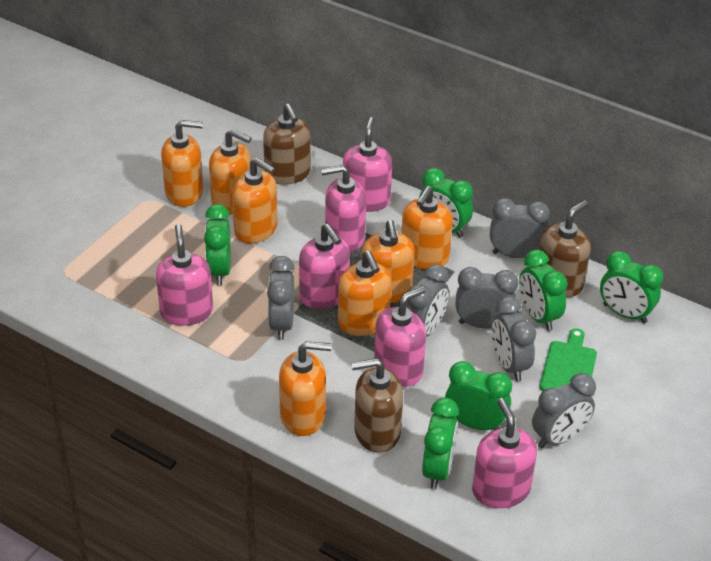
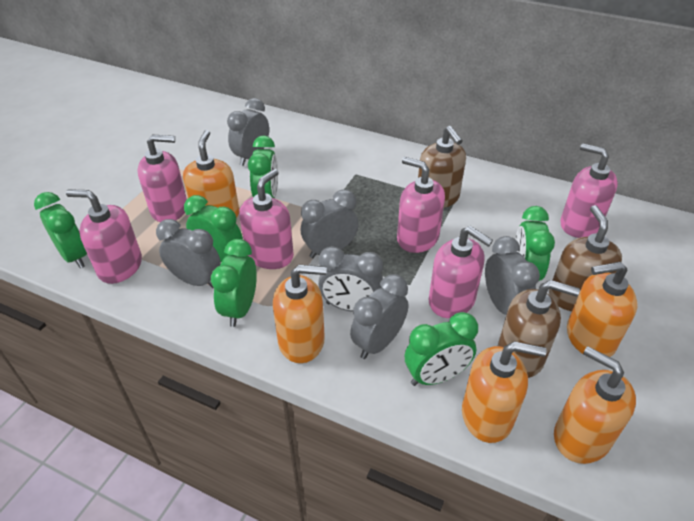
green cutting board: 1 -> 0
orange soap dispenser: 7 -> 5

